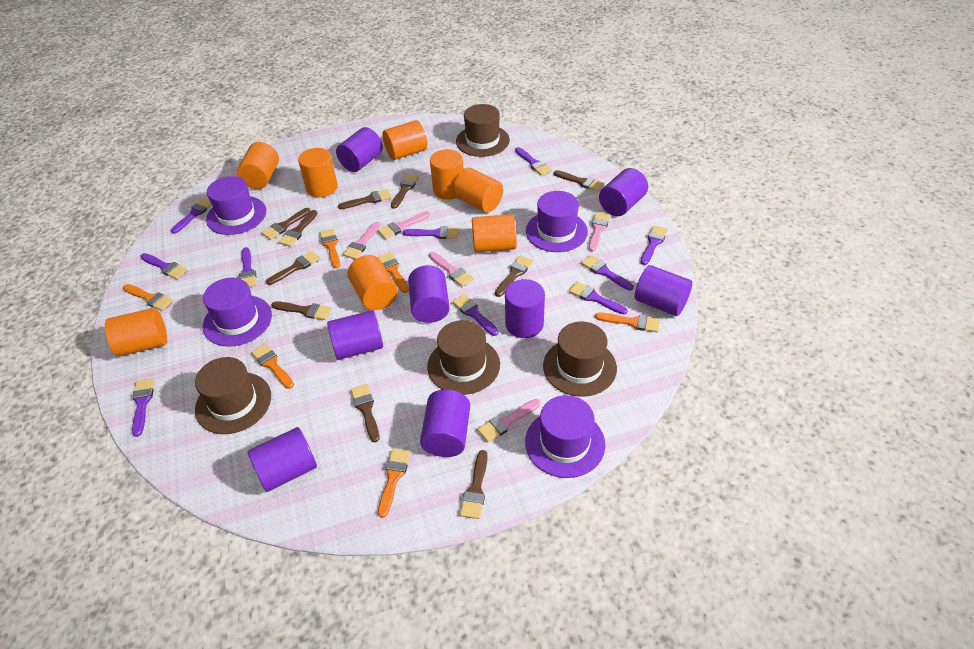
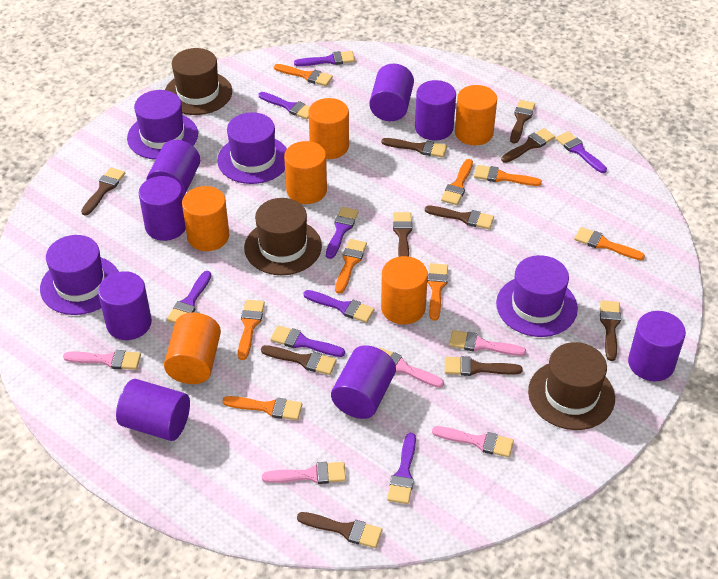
brown hat: 4 -> 3
orange brush: 6 -> 8
orange cylinder: 8 -> 6
purple brush: 10 -> 8

